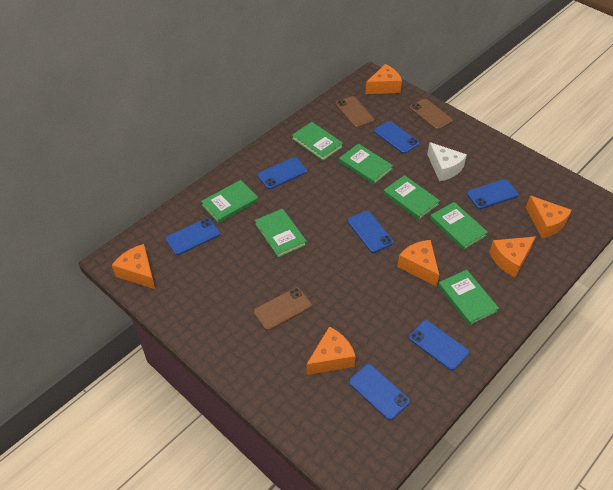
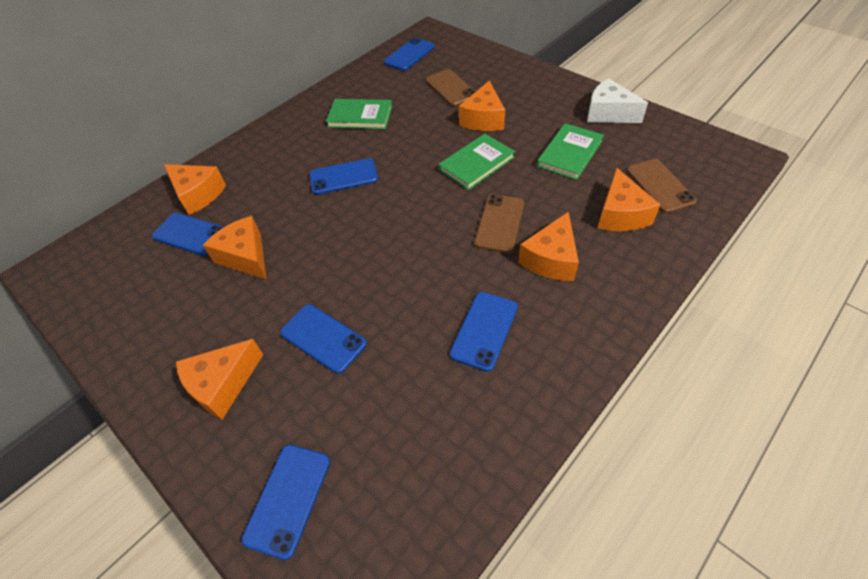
blue phone: 7 -> 6
green book: 7 -> 3

